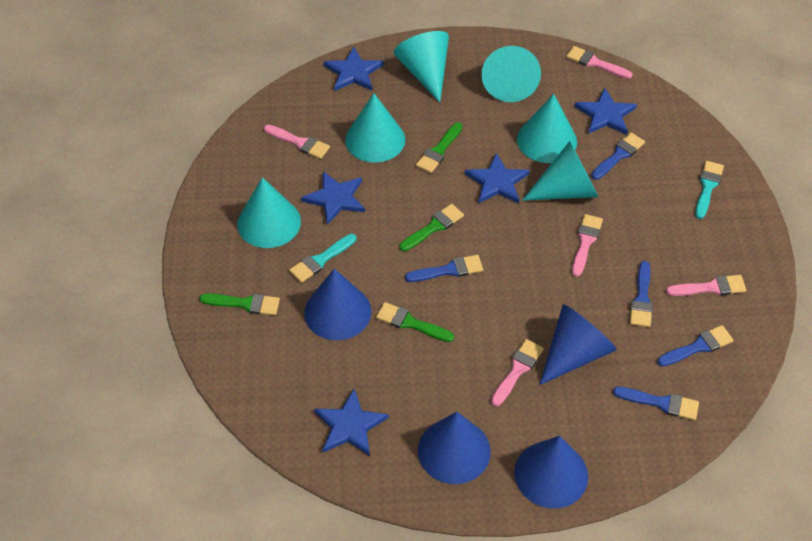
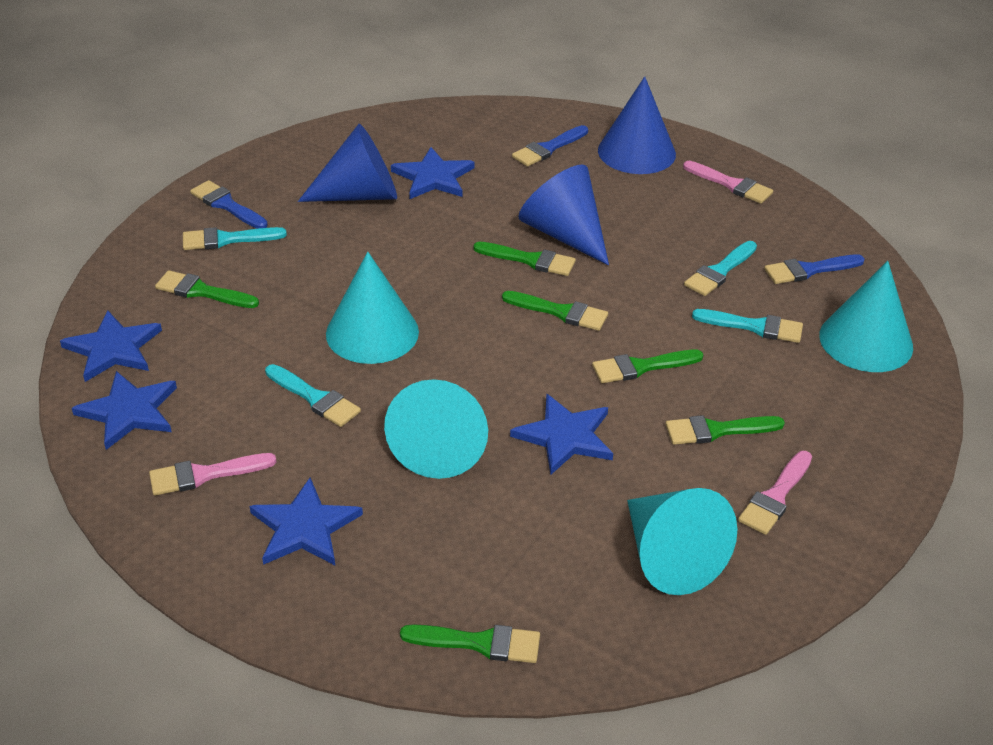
blue brush: 5 -> 3
blue cone: 4 -> 3
green brush: 4 -> 6
pink brush: 5 -> 3
turquoise brush: 2 -> 4
turquoise cone: 6 -> 4

